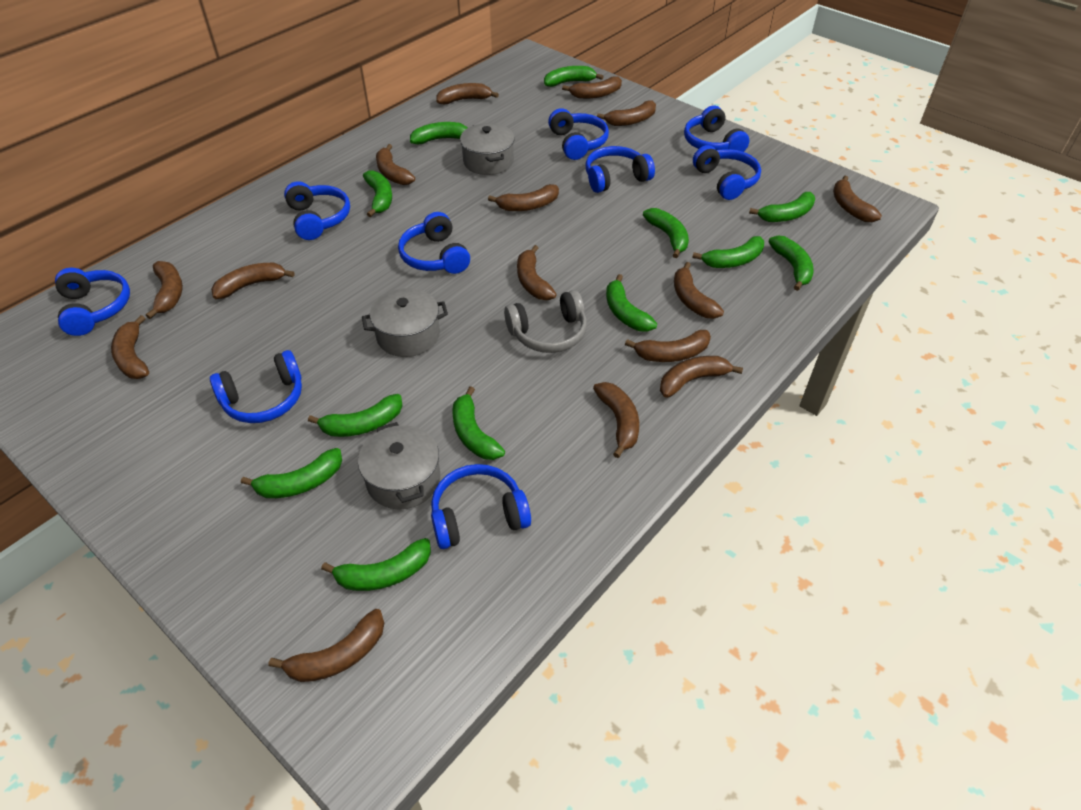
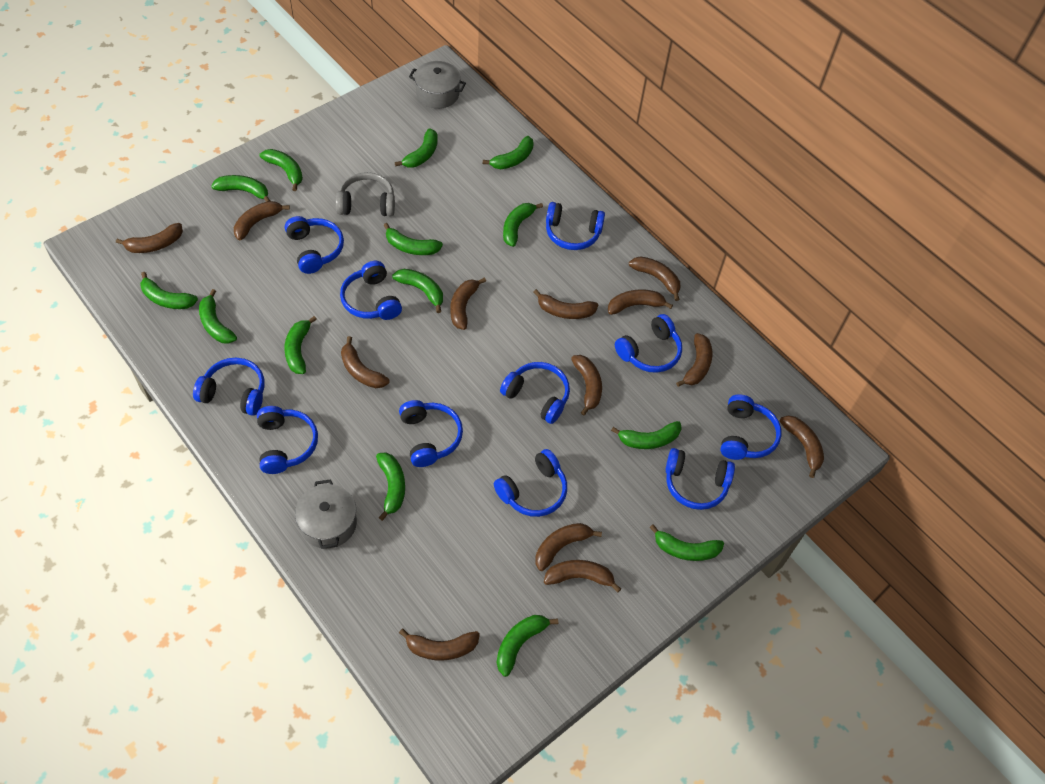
blue headphones: 9 -> 11
brown banana: 15 -> 13
green banana: 12 -> 14
grey pot: 3 -> 2

